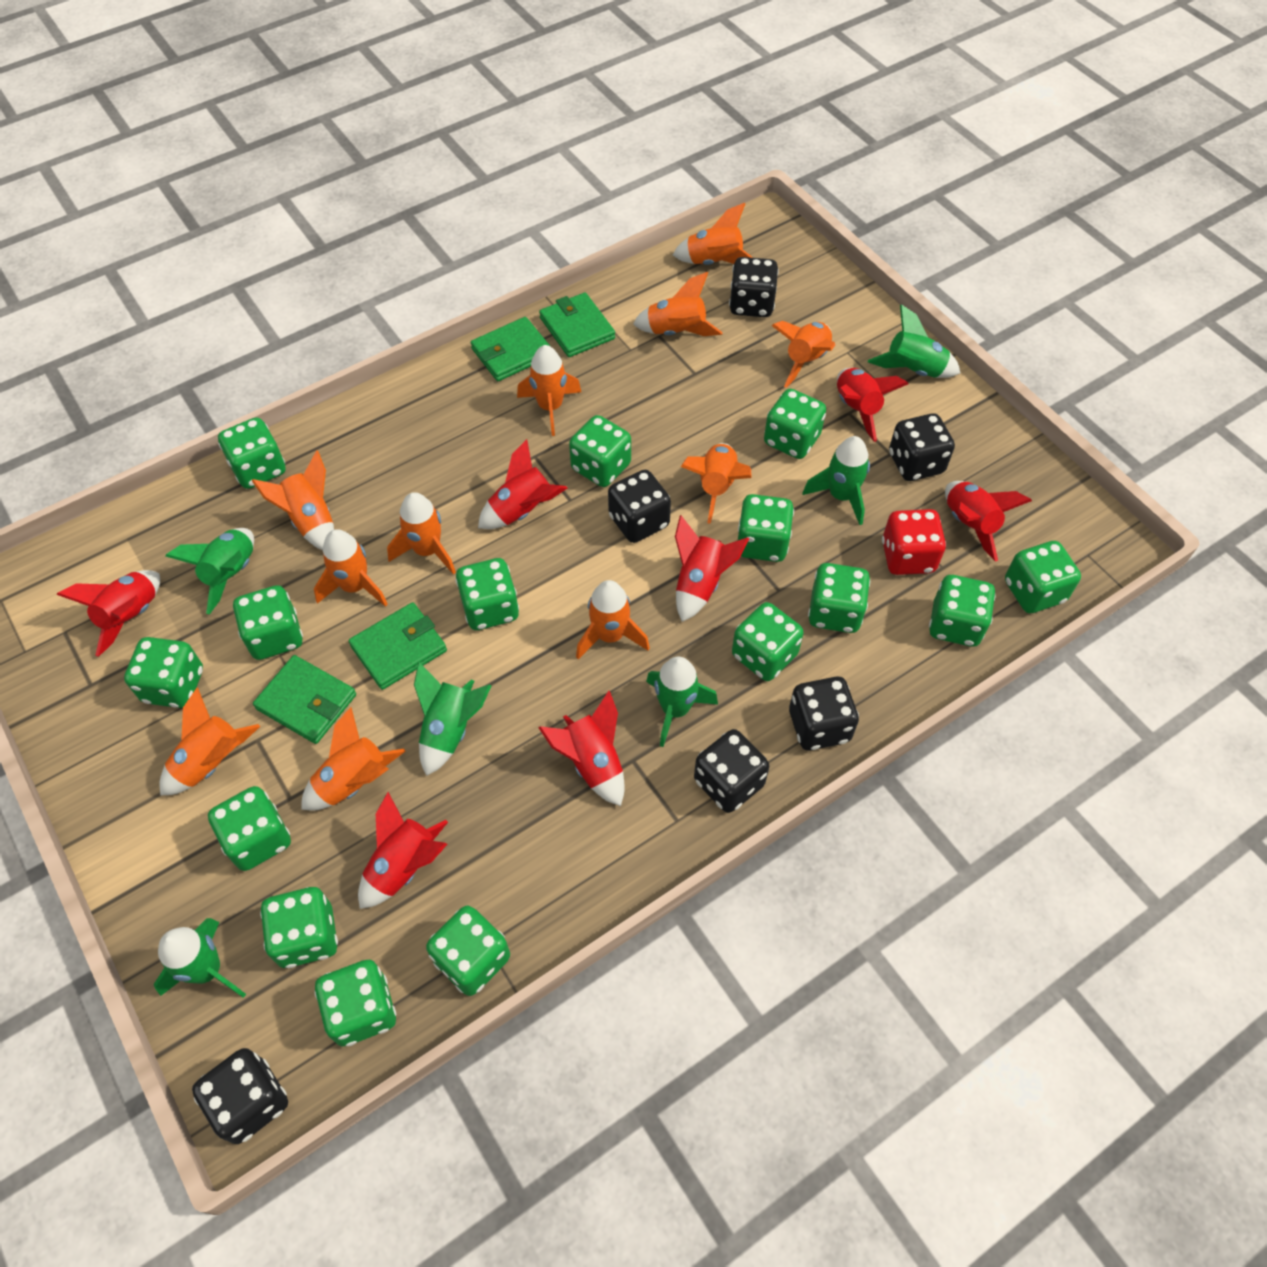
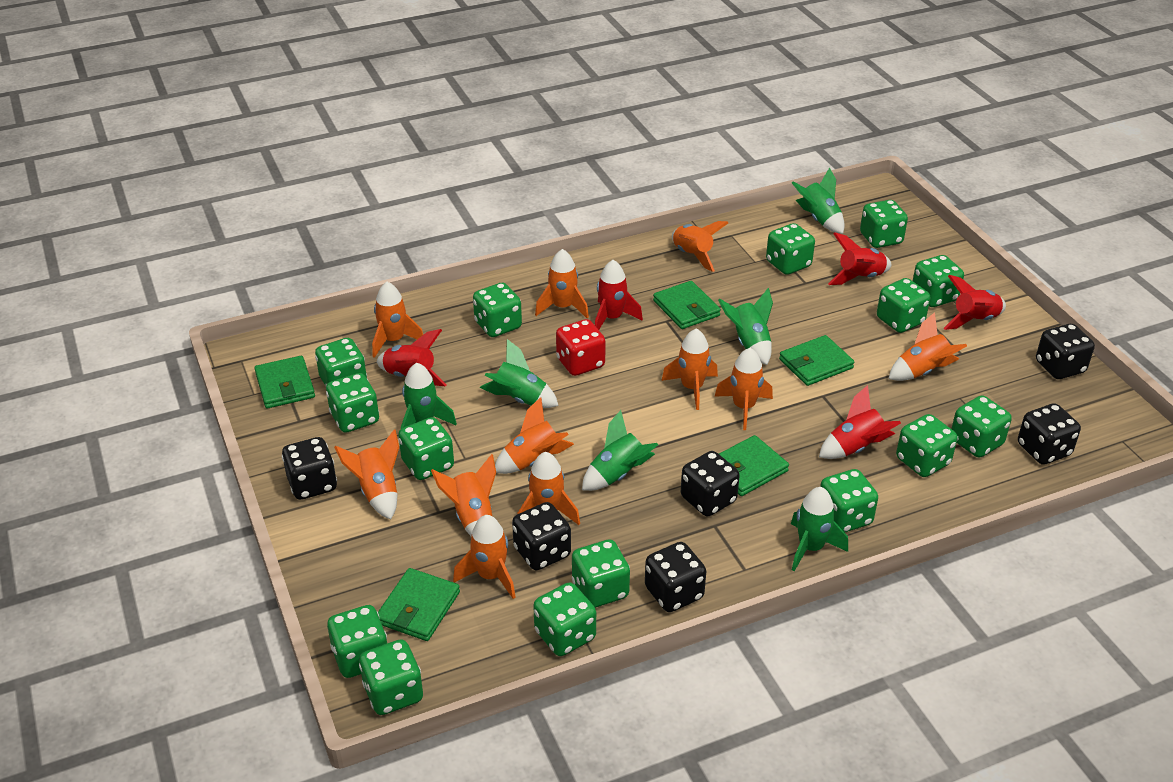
green wallet: 4 -> 5
red rocket: 7 -> 5

